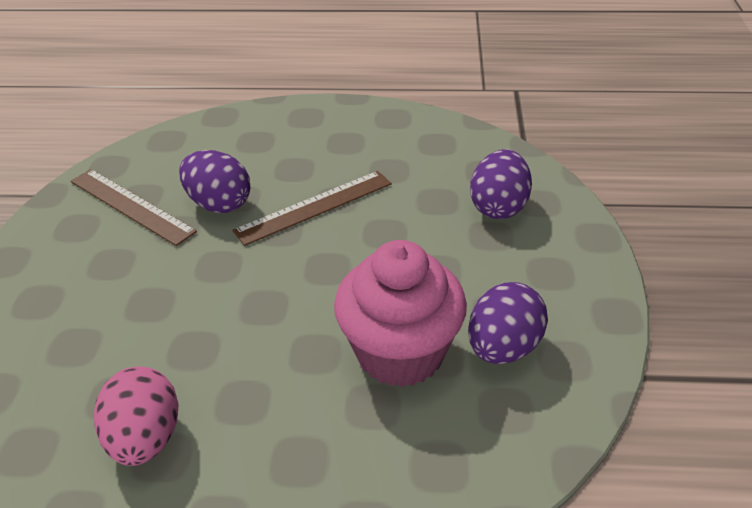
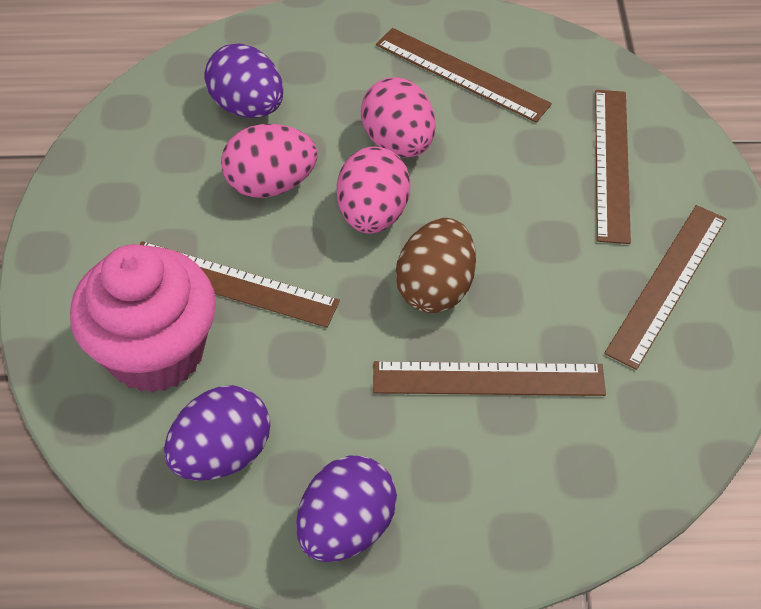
brown egg: 0 -> 1
brown ruler: 2 -> 5
pink egg: 1 -> 3

